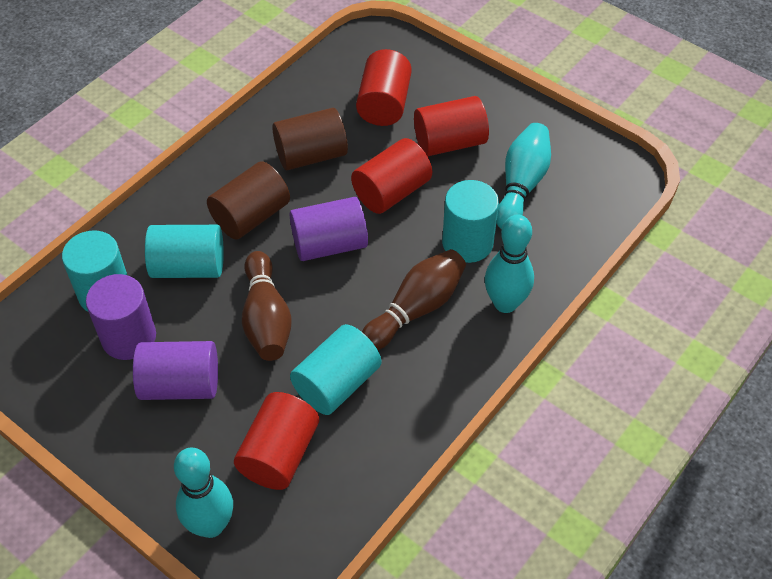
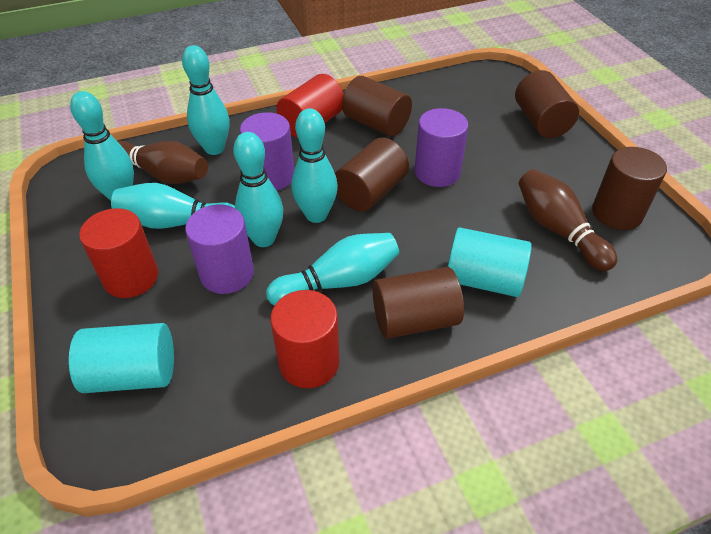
brown cylinder: 2 -> 5
red cylinder: 4 -> 3
turquoise bowling pin: 3 -> 6
turquoise cylinder: 4 -> 2

